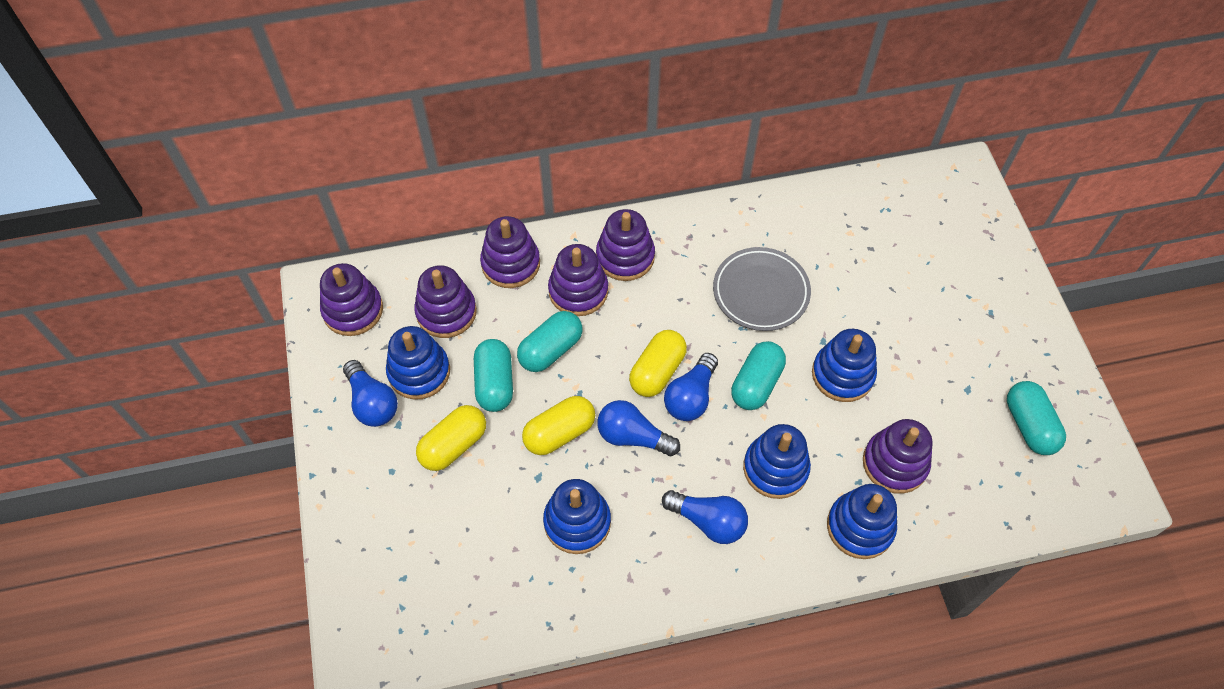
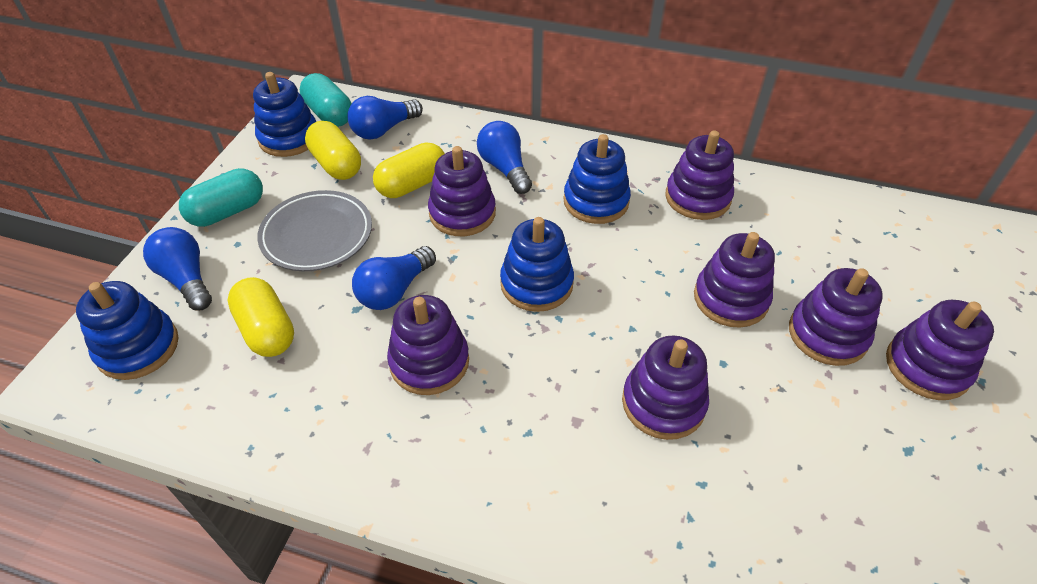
blue stacking toy: 5 -> 4
purple stacking toy: 6 -> 7
turquoise capsule: 4 -> 2

